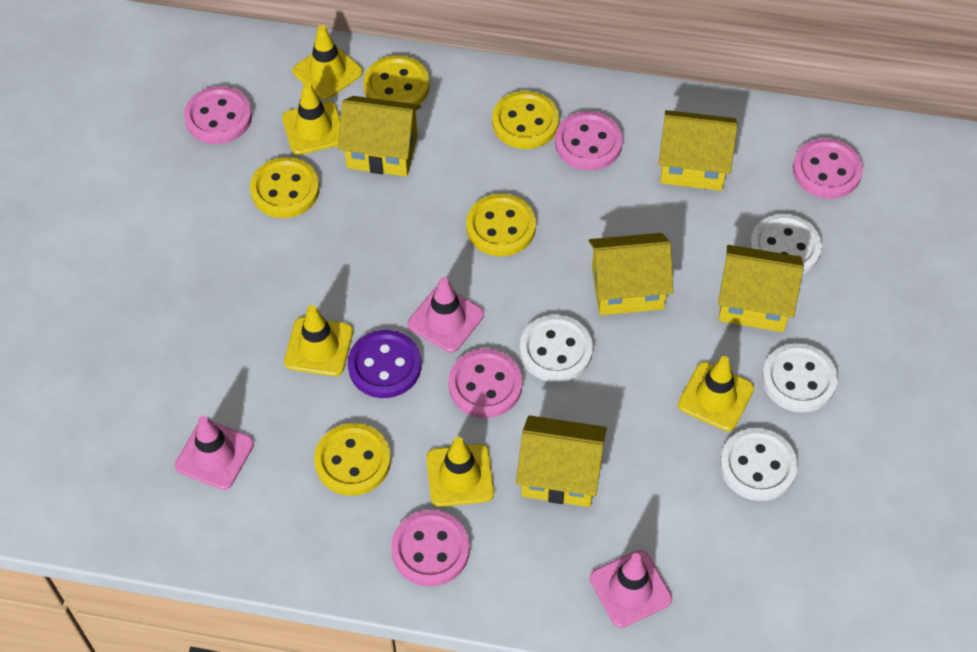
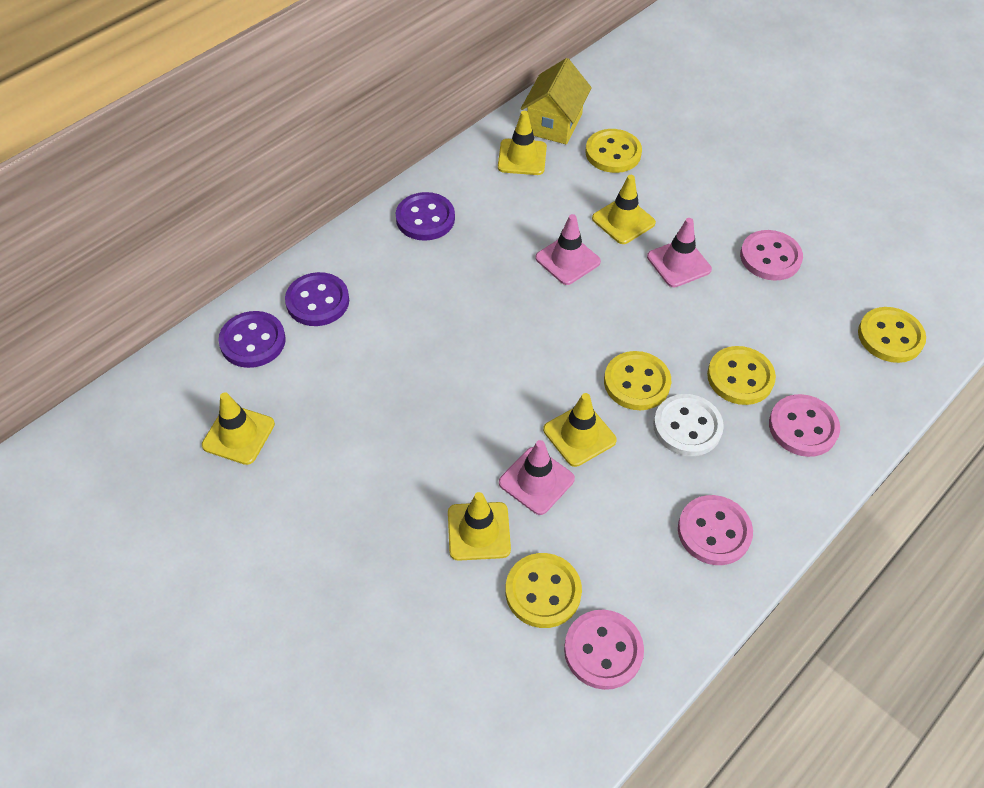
pink button: 5 -> 4
purple button: 1 -> 3
white button: 4 -> 1
yellow house: 5 -> 1

